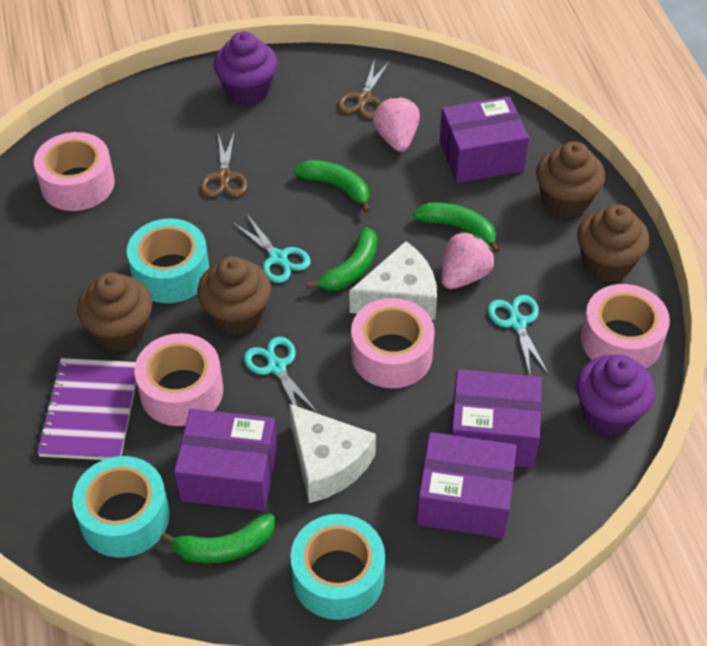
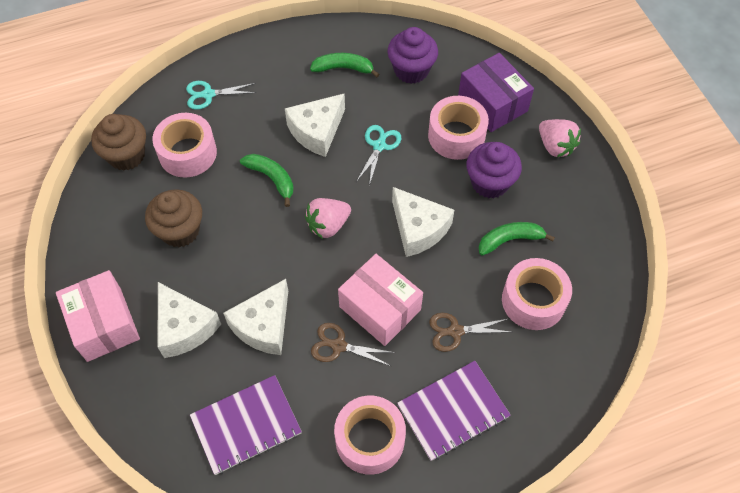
brown cupcake: 4 -> 2
green banana: 4 -> 3
pink box: 0 -> 2
purple box: 4 -> 1
purple notebook: 1 -> 2
turquoise scissors: 3 -> 2
turquoise tape: 3 -> 0
white cheese: 2 -> 4

